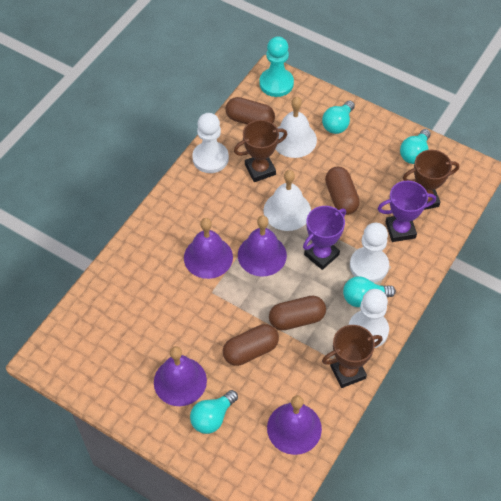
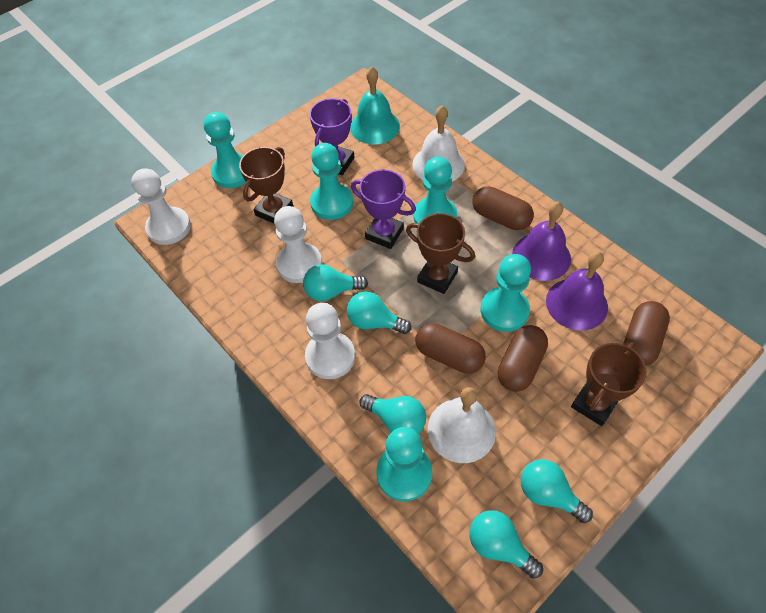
purple bell: 4 -> 2
turquoise bell: 0 -> 1
turquoise light bulb: 4 -> 5
turquoise pawn: 1 -> 5

